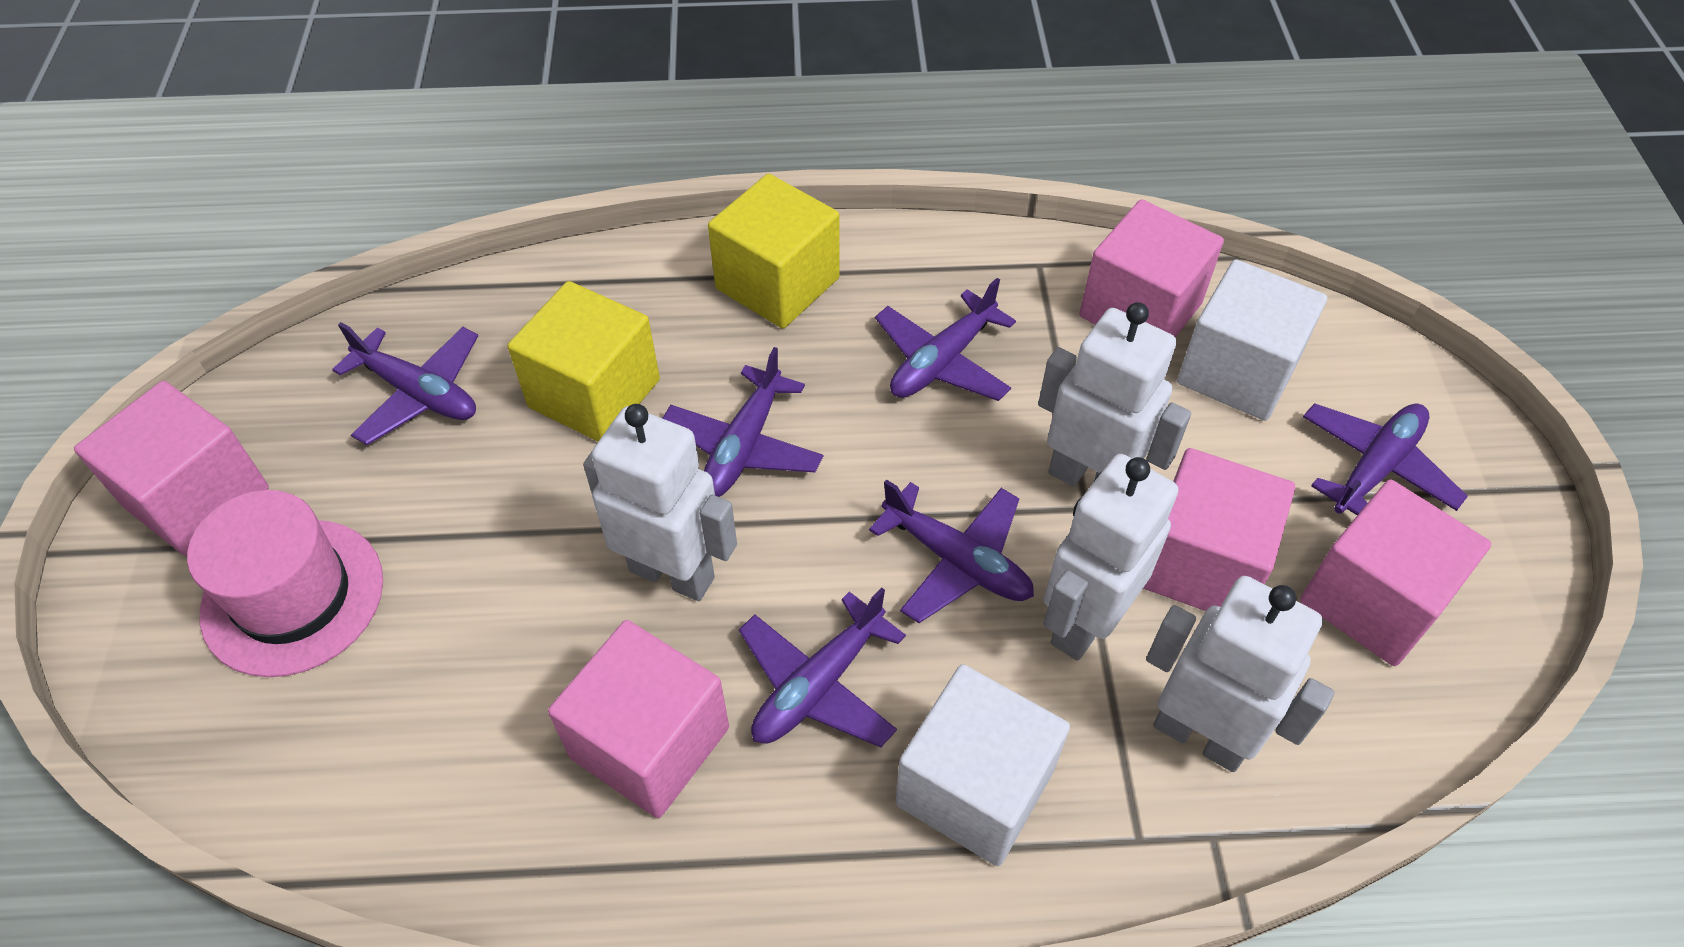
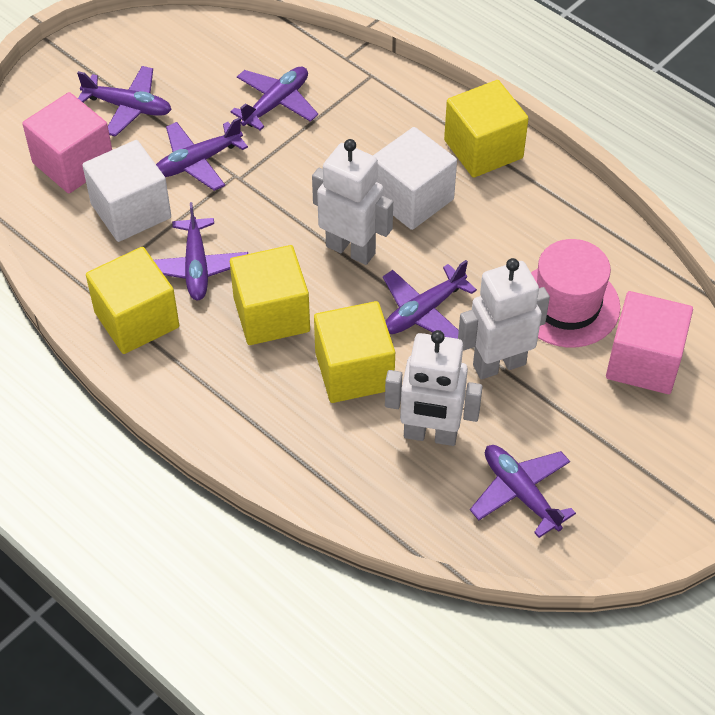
pink cube: 5 -> 2
white robot: 4 -> 3
yellow cube: 2 -> 4

